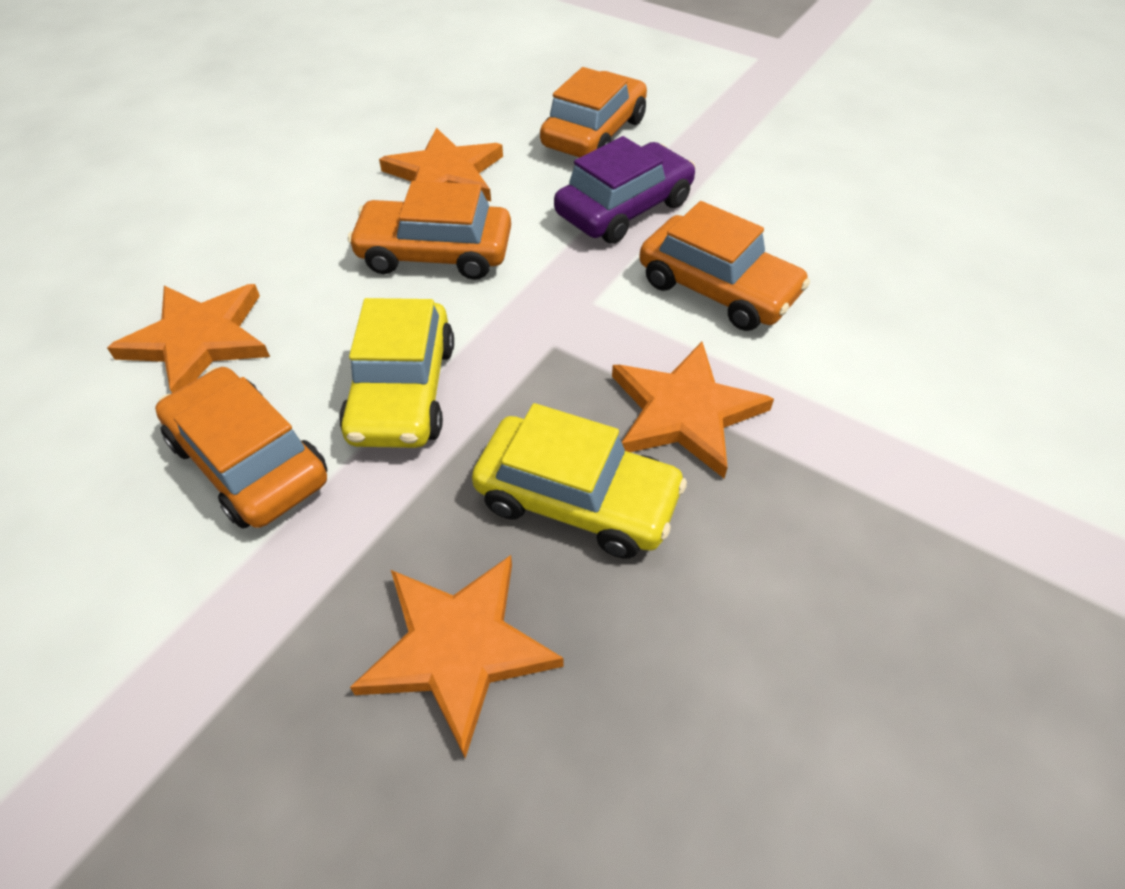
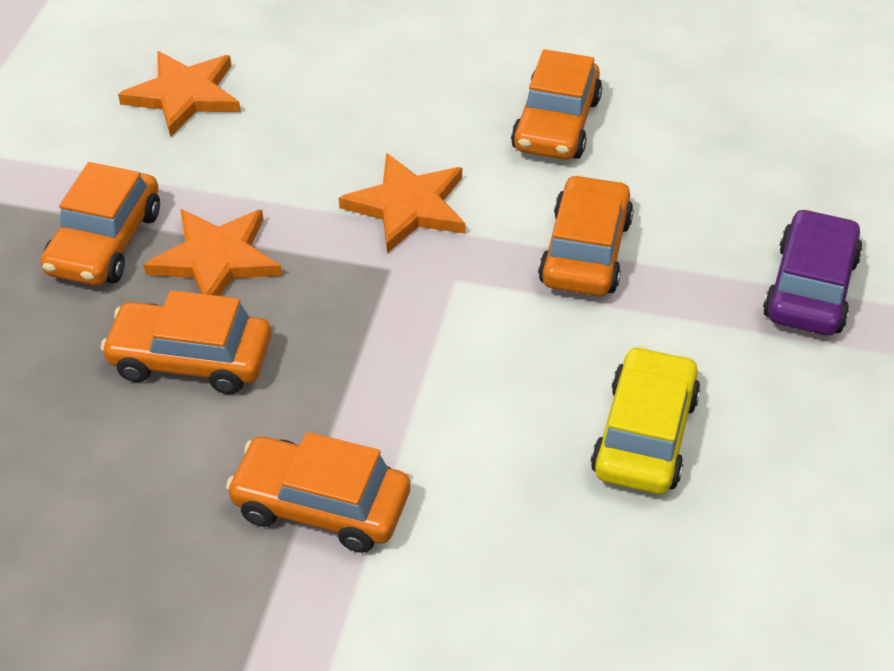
orange car: 4 -> 5
orange star: 4 -> 3
yellow car: 2 -> 1

